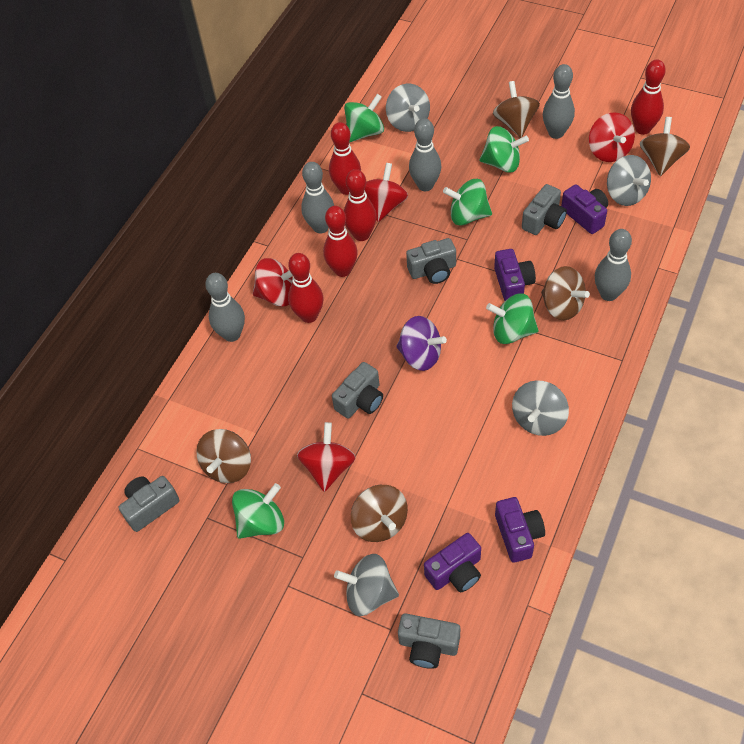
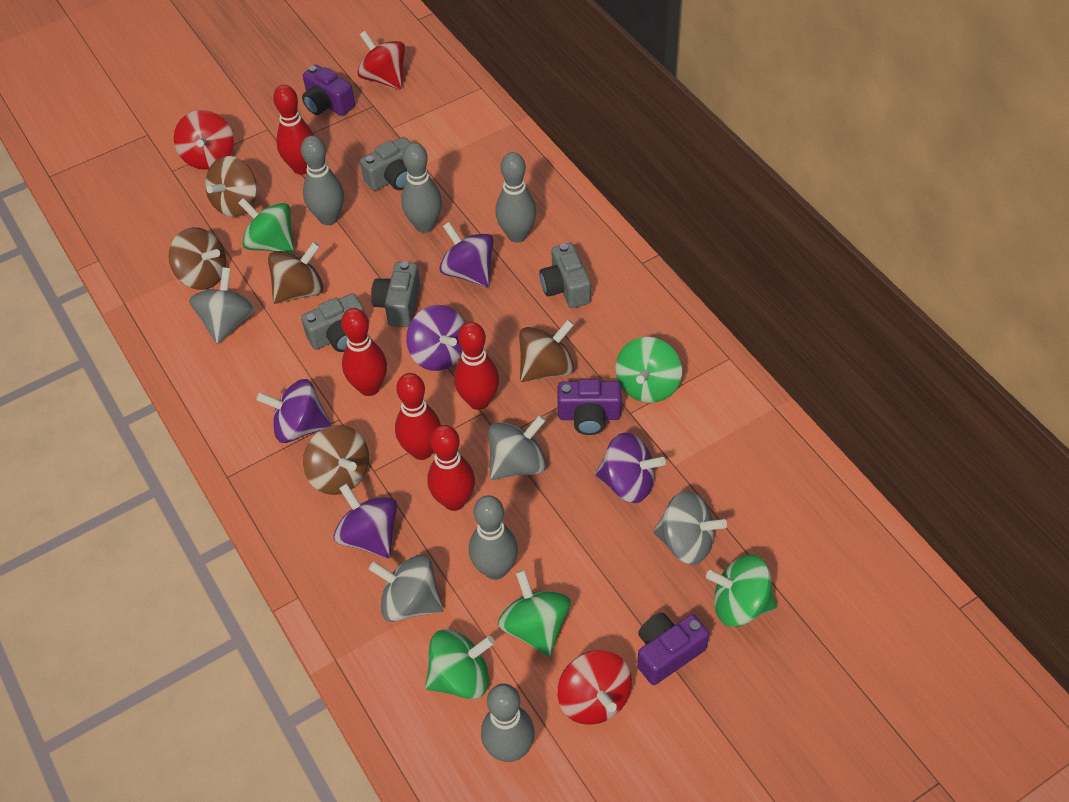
grey camera: 5 -> 4
purple camera: 4 -> 3
purple spinning top: 1 -> 5
red spinning top: 4 -> 3

